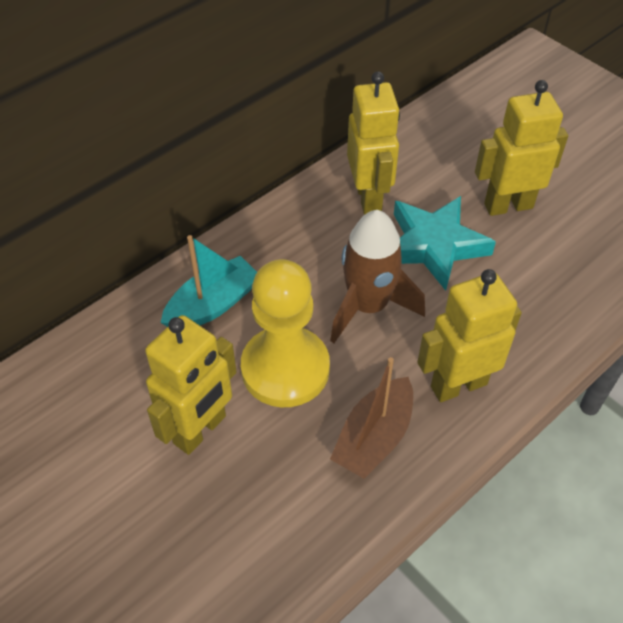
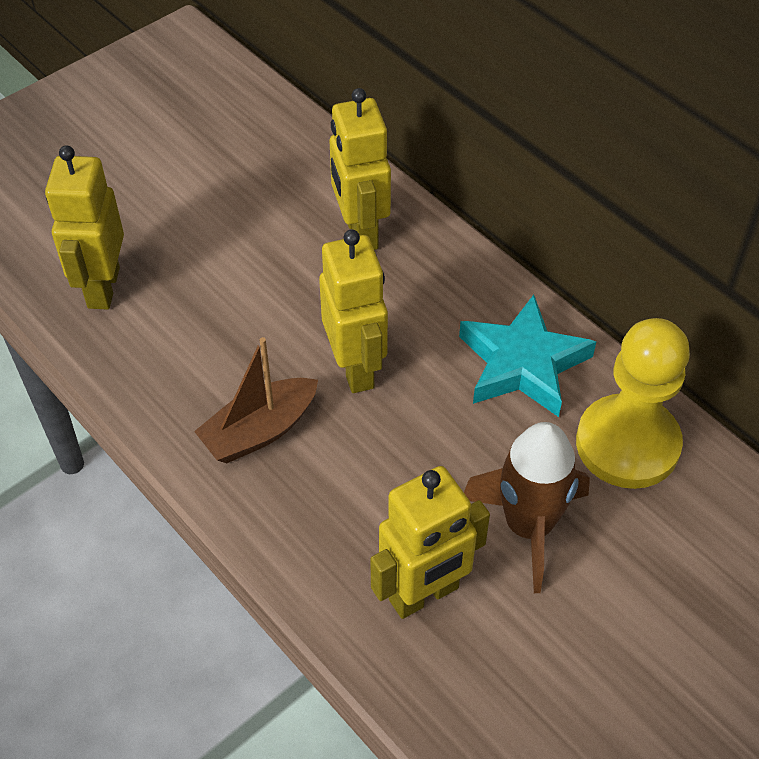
turquoise boat: 1 -> 0

